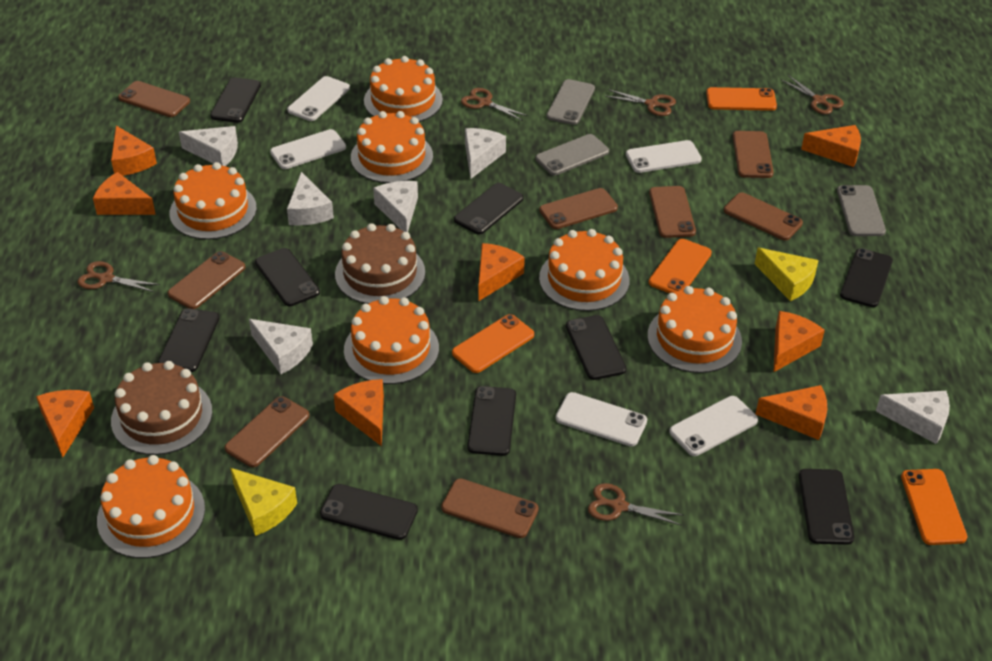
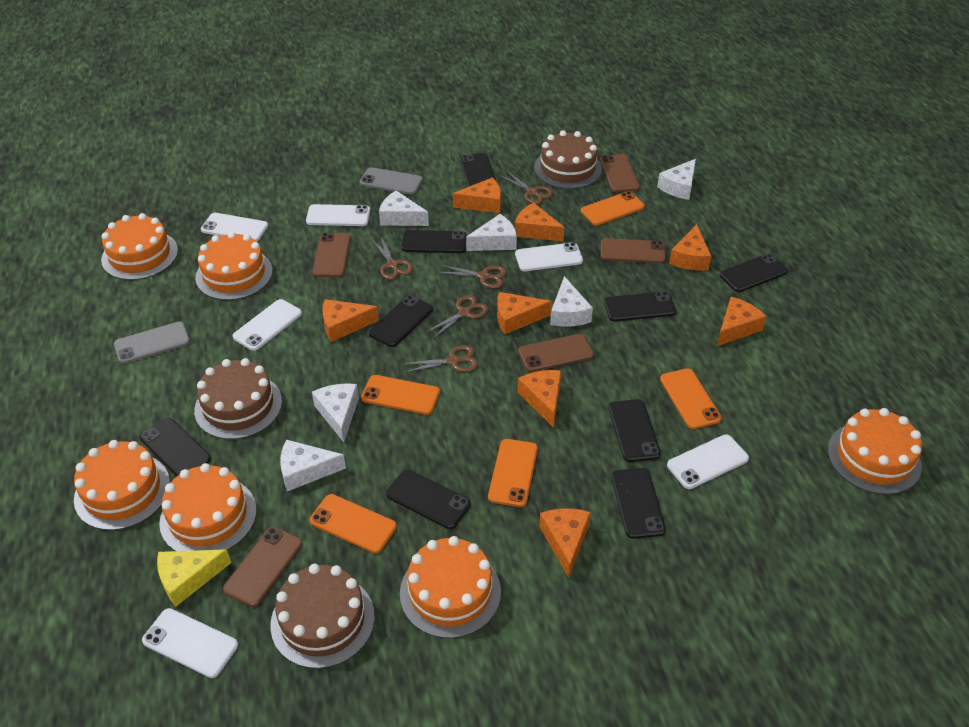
brown cake: 2 -> 3
brown phone: 8 -> 5
grey phone: 3 -> 2
orange cake: 7 -> 6
orange phone: 4 -> 5
white phone: 5 -> 6
yellow cheese: 2 -> 1

